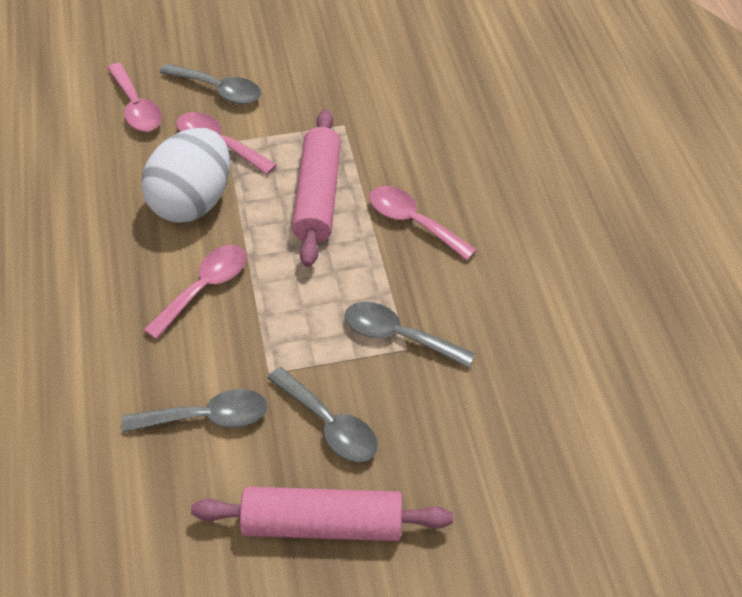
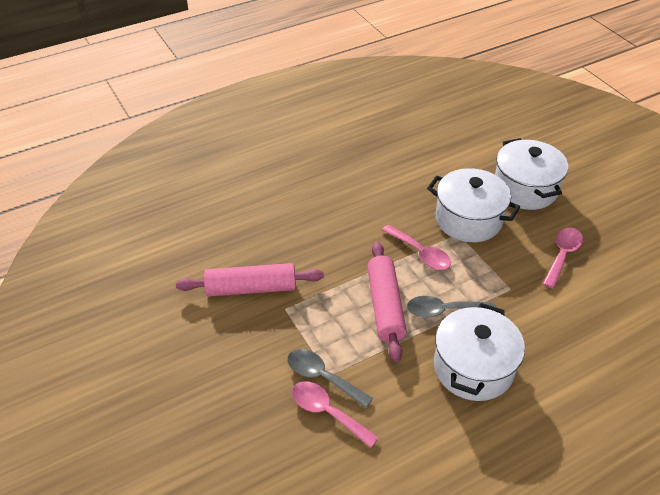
grey spoon: 4 -> 2
pink spoon: 4 -> 3
white egg: 1 -> 0
white pot: 0 -> 3

